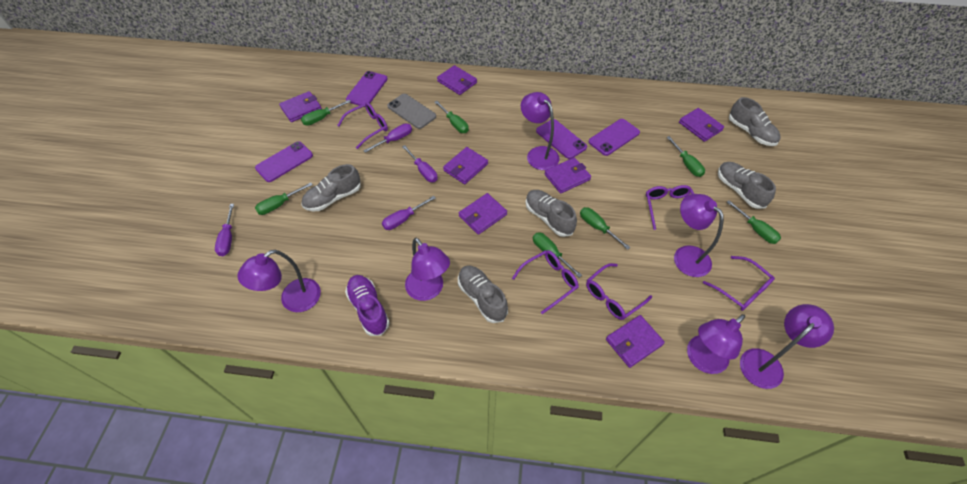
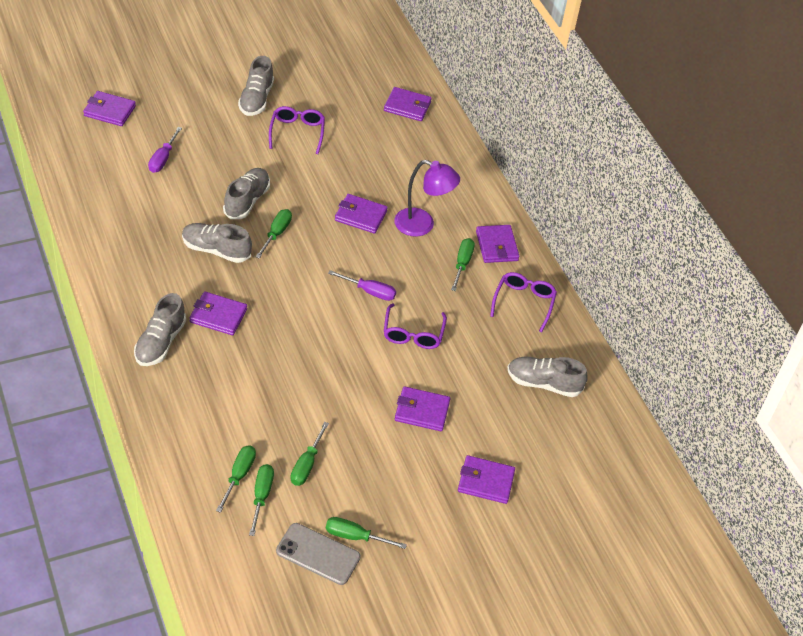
green screwdriver: 7 -> 6
purple glasses: 5 -> 3
purple lamp: 6 -> 1
purple phone: 4 -> 0
purple screwdriver: 4 -> 2
purple shoe: 1 -> 0

